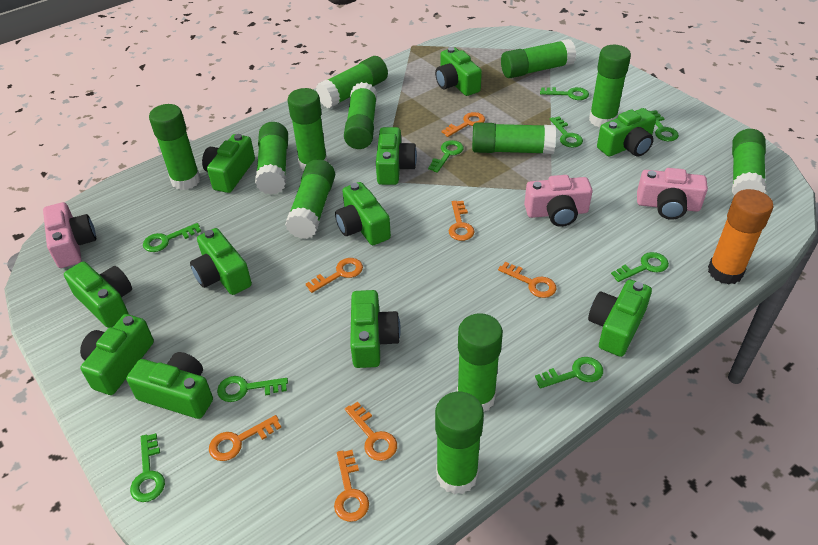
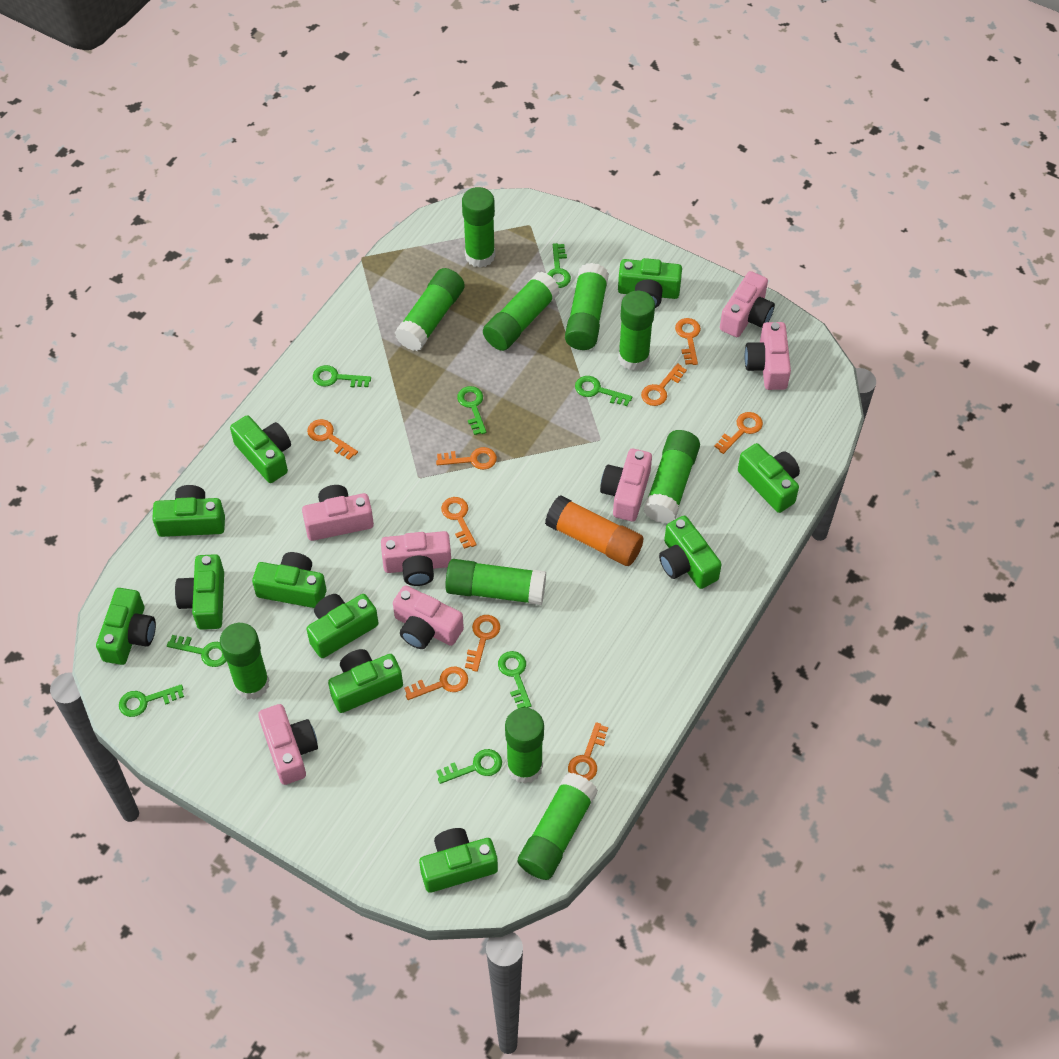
green glue stick: 12 -> 10
green key: 9 -> 8
orange key: 7 -> 9
pink camera: 3 -> 7

